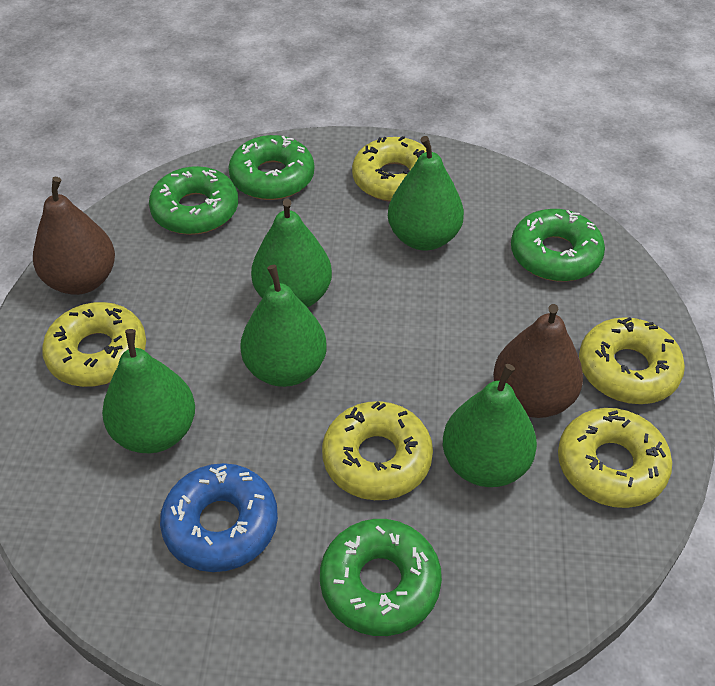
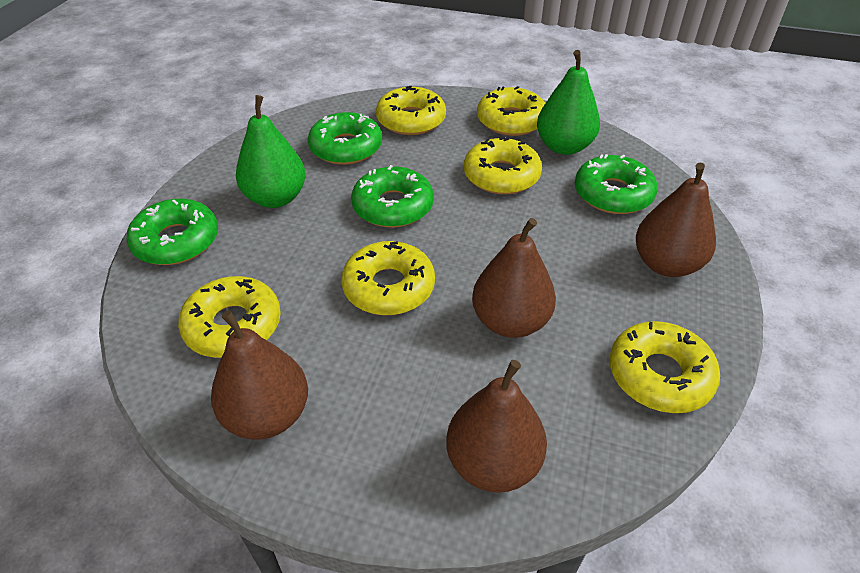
blue donut: 1 -> 0
brown pear: 2 -> 4
green pear: 5 -> 2
yellow donut: 5 -> 6

